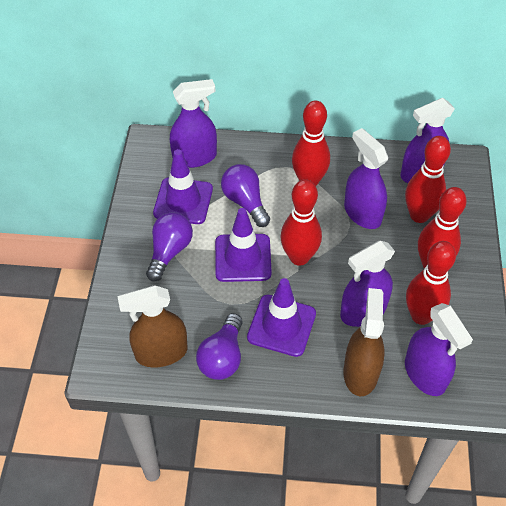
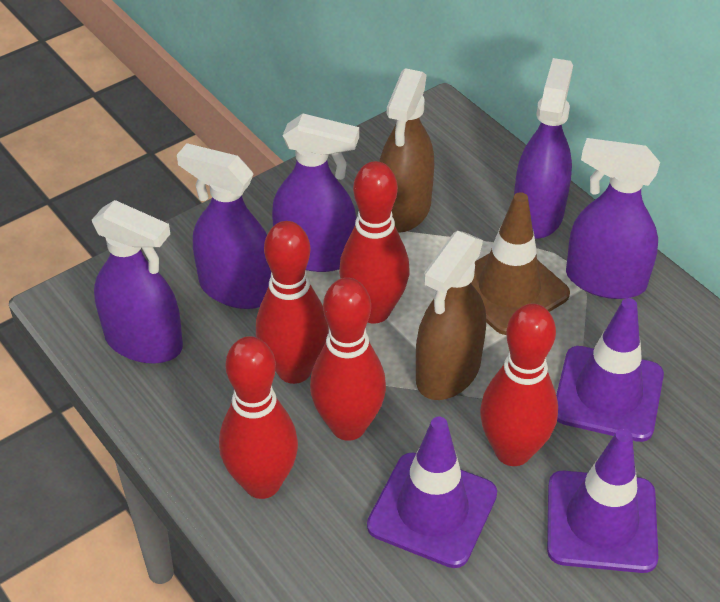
brown traffic cone: 0 -> 1
purple light bulb: 3 -> 0

